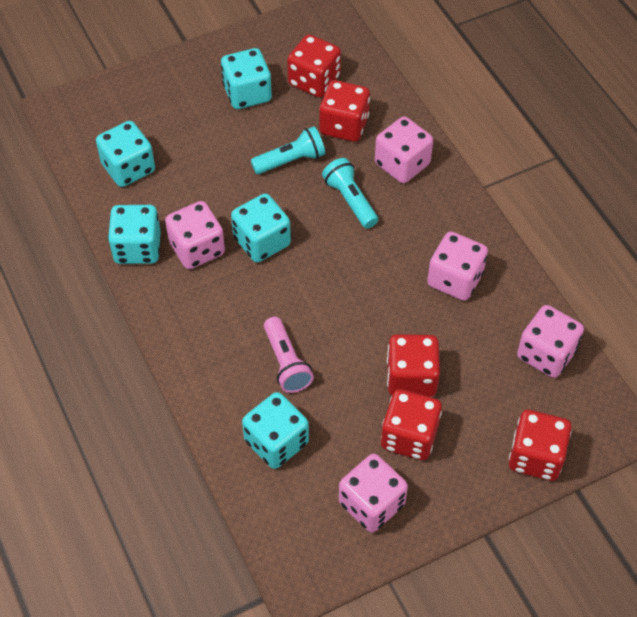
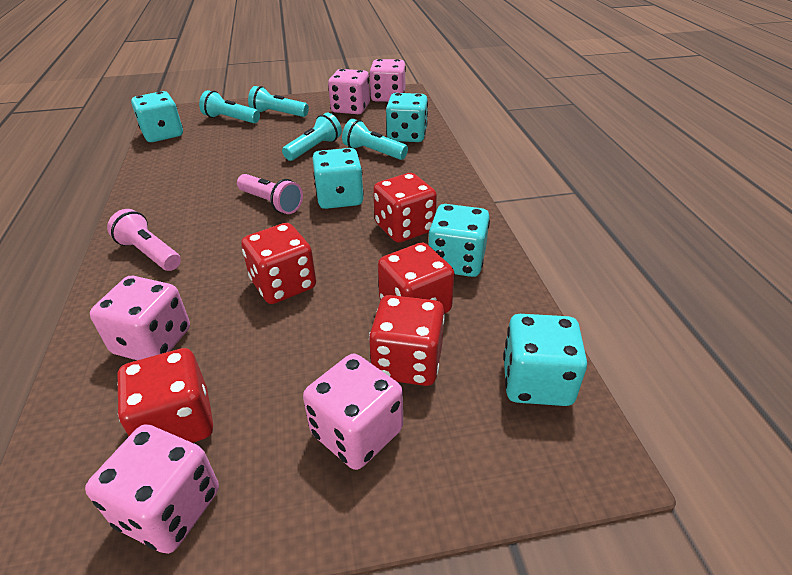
pink flashlight: 1 -> 2
turquoise flashlight: 2 -> 4

